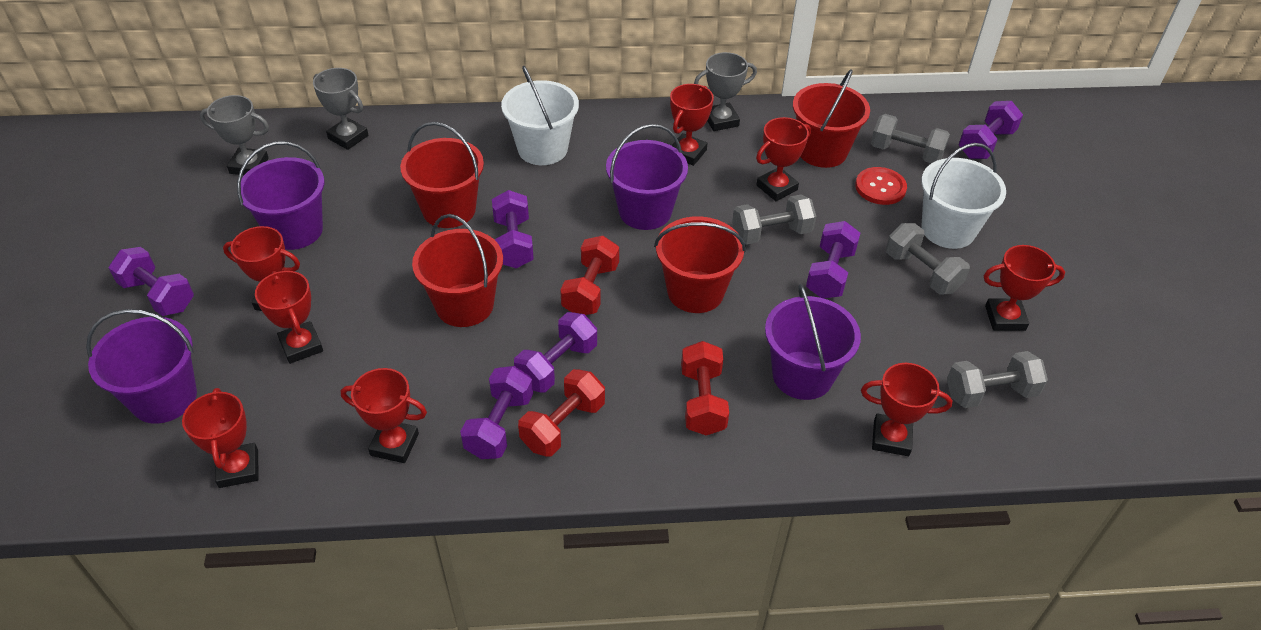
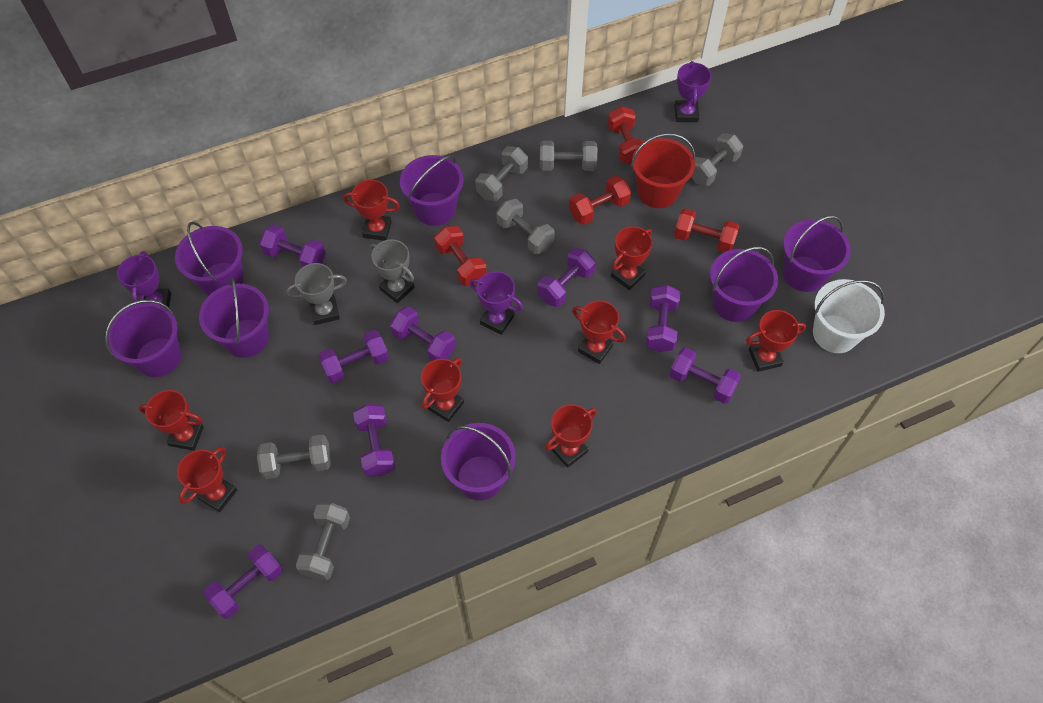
grey dumbbell: 4 -> 6
grey trophy: 3 -> 2
purple bucket: 4 -> 7
purple dumbbell: 6 -> 8
purple trophy: 0 -> 3
red bucket: 4 -> 1
red button: 1 -> 0
red dumbbell: 3 -> 4
white bucket: 2 -> 1

